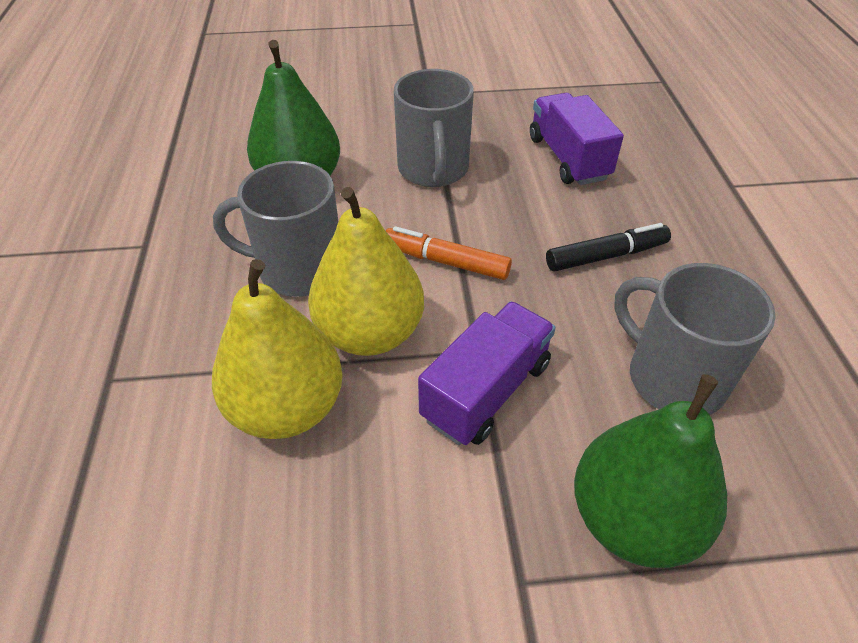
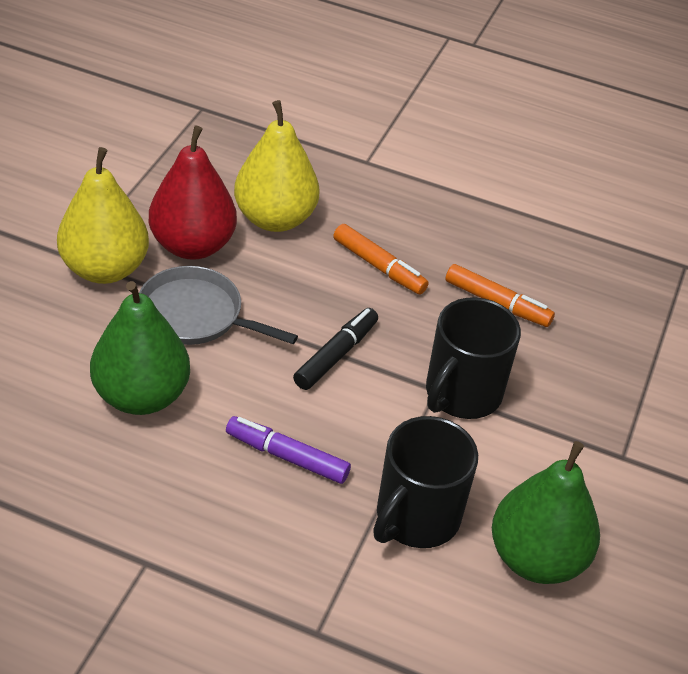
black mug: 0 -> 2
grey mug: 3 -> 0
grey pan: 0 -> 1
orange marker: 1 -> 2
purple marker: 0 -> 1
purple truck: 2 -> 0
red pear: 0 -> 1

